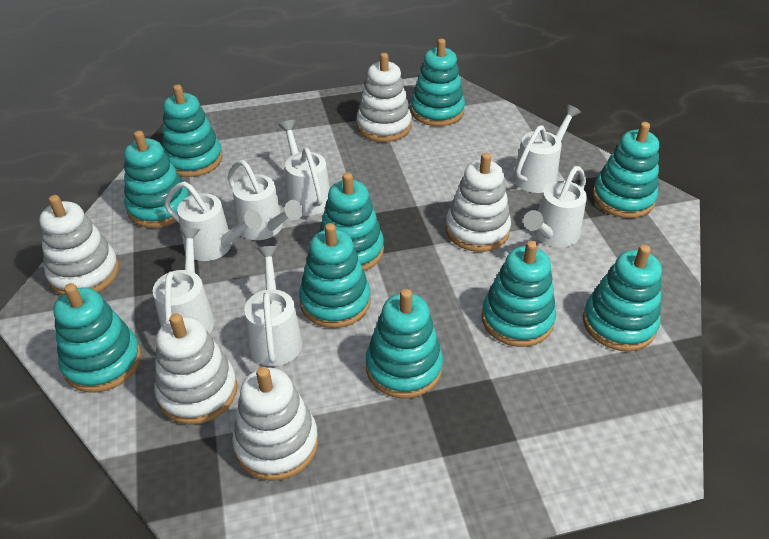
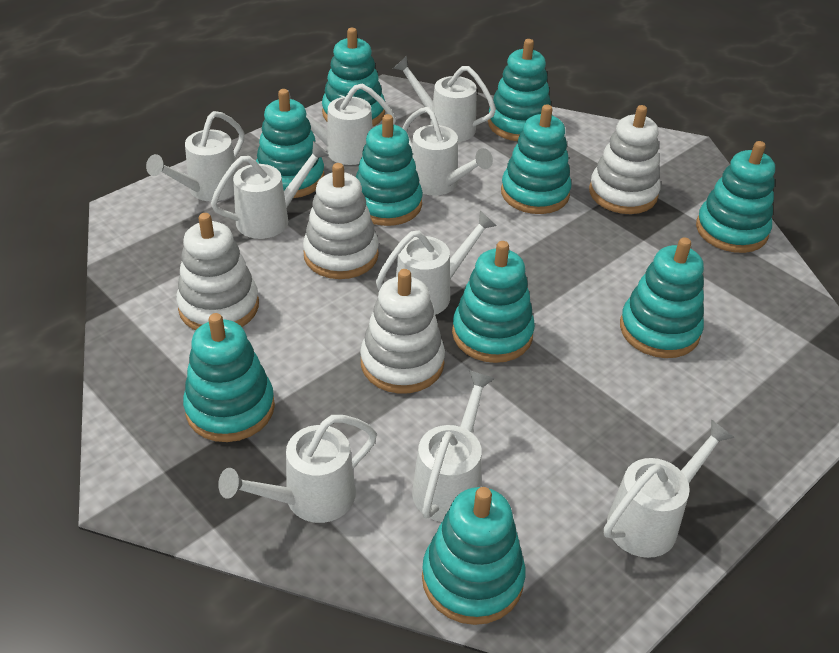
white stacking toy: 5 -> 4
white watering can: 7 -> 9

